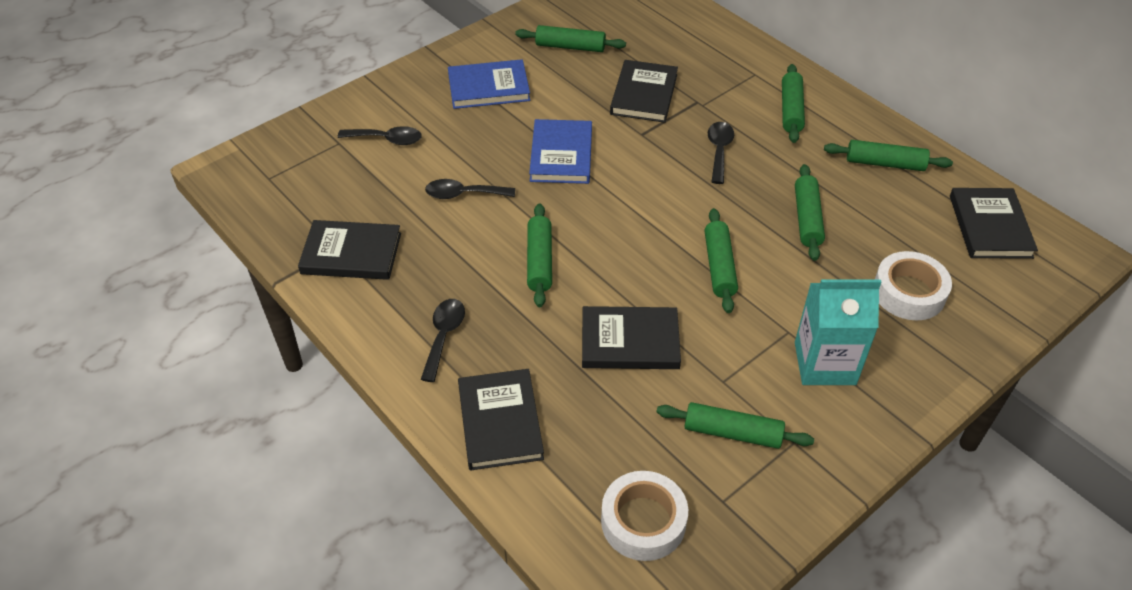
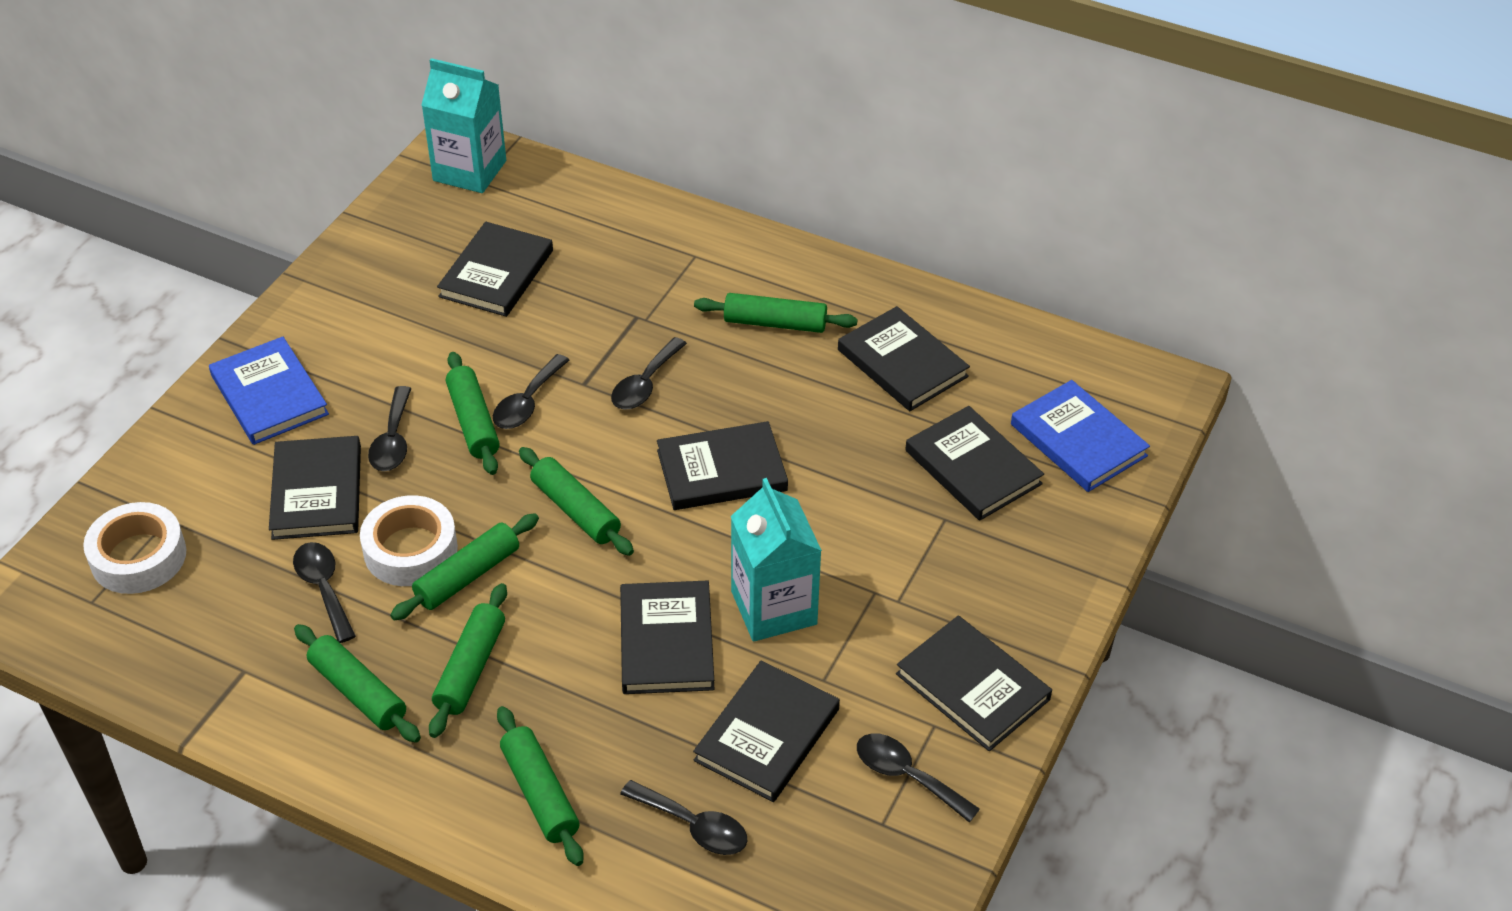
black book: 5 -> 8
black spoon: 4 -> 6
turquoise carton: 1 -> 2

